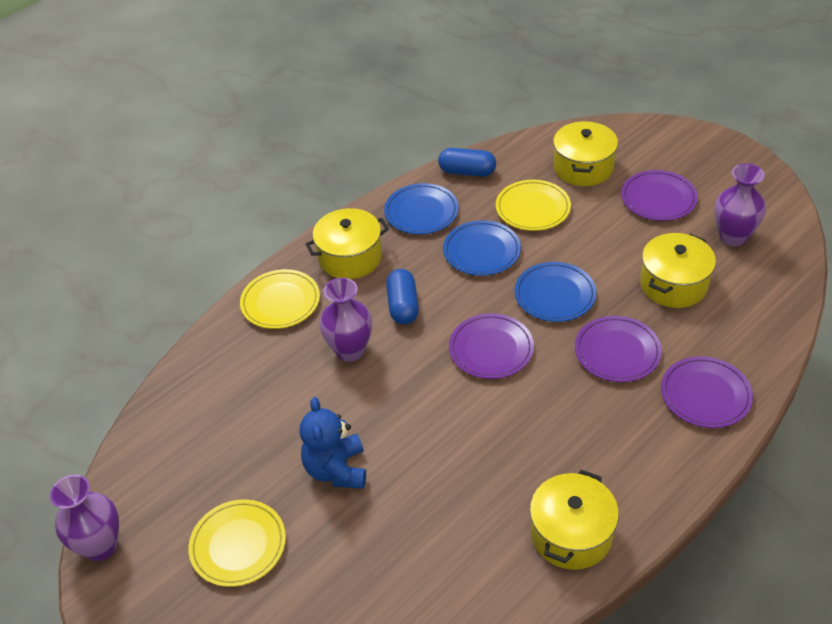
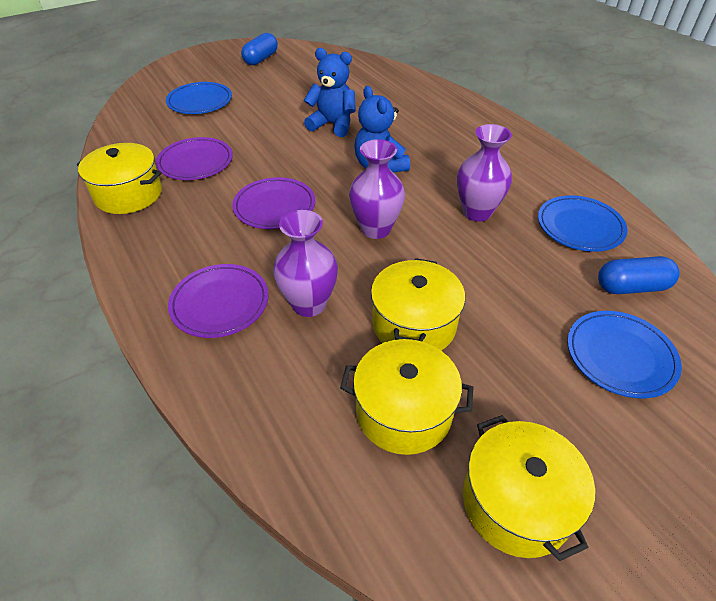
blue teddy bear: 1 -> 2
purple plate: 4 -> 3
yellow plate: 3 -> 0

